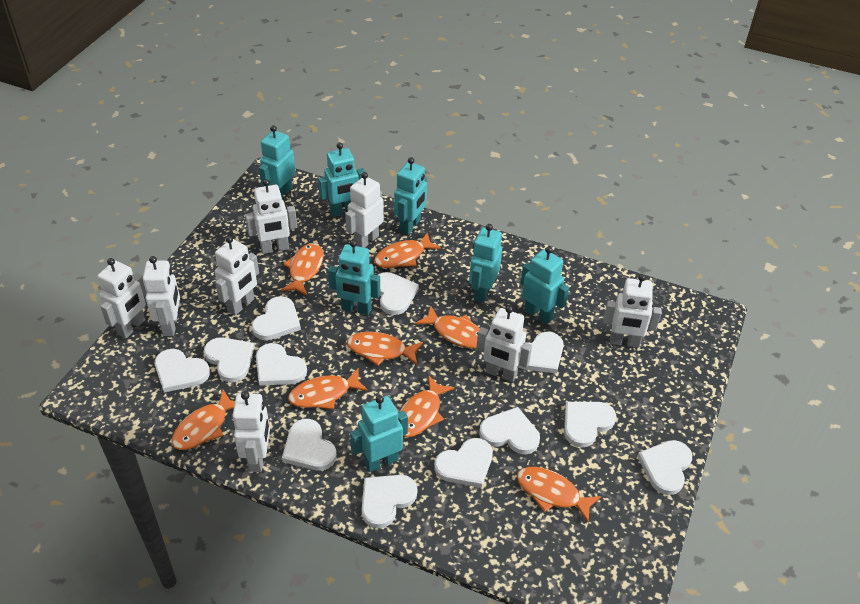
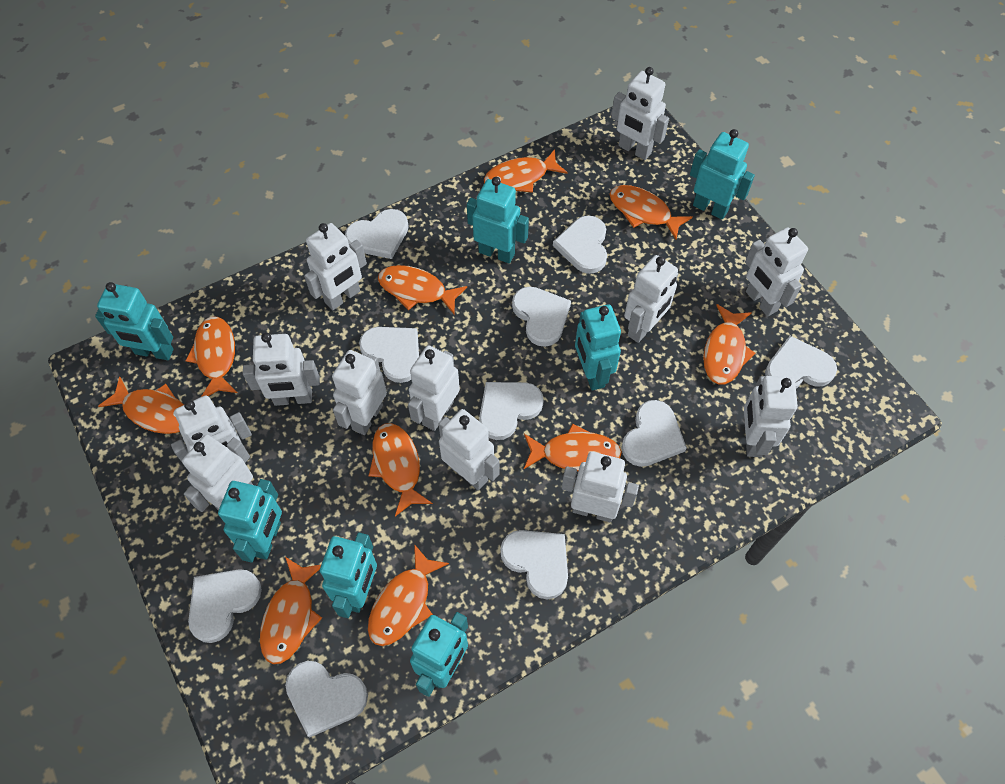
orange fish: 8 -> 10
white heart: 12 -> 10
white robot: 8 -> 12

